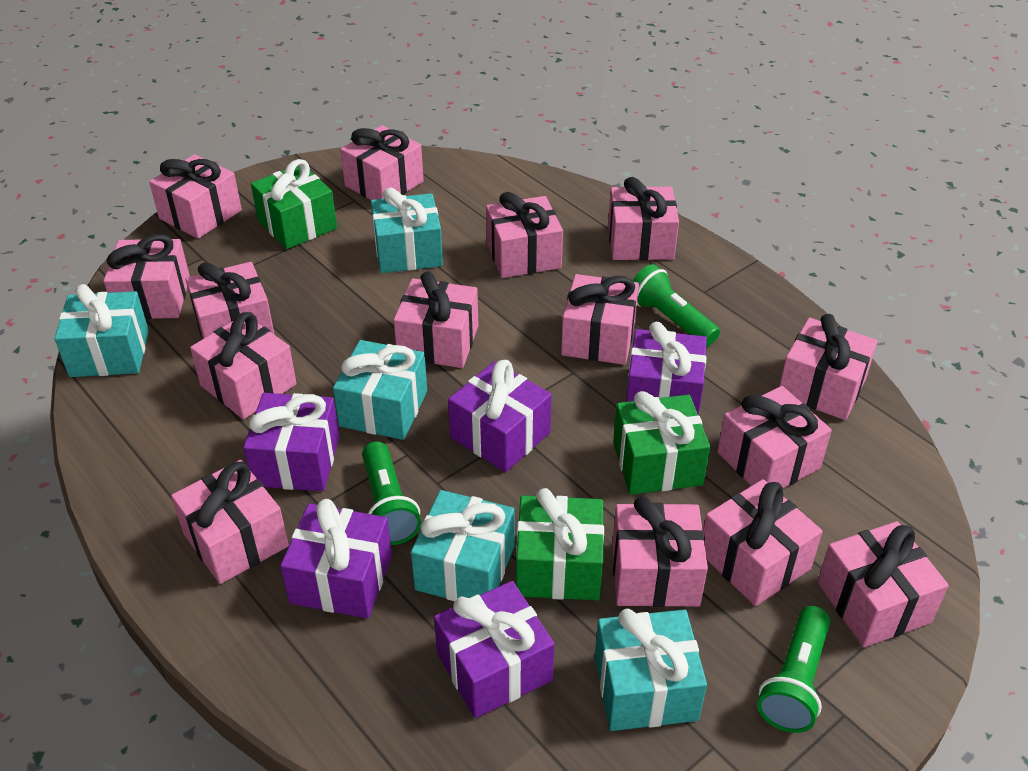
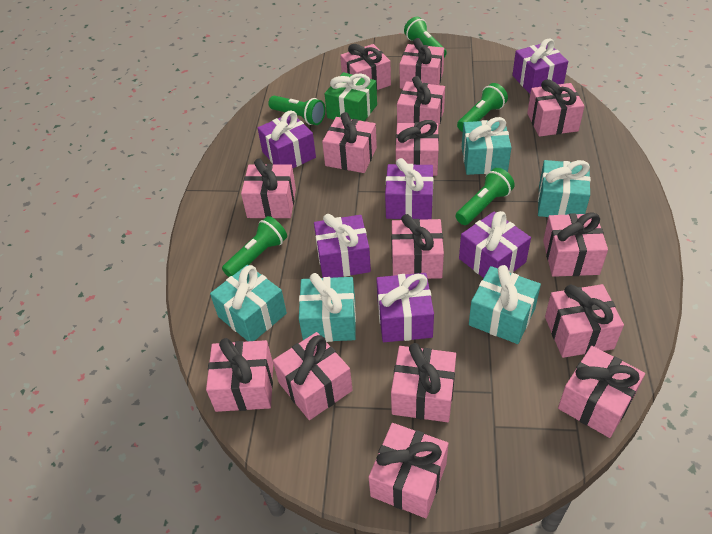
green flashlight: 3 -> 5
green gift: 3 -> 1
purple gift: 5 -> 6

